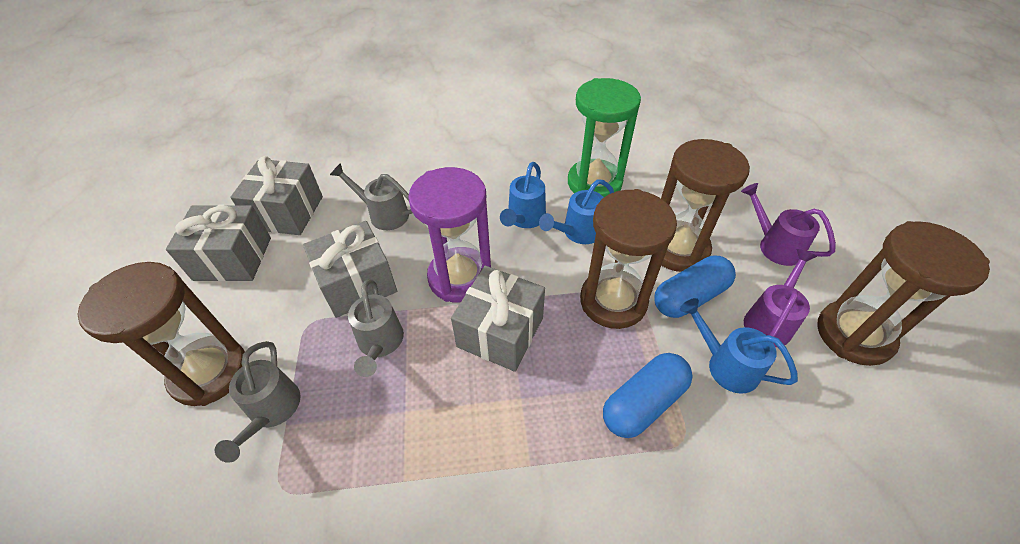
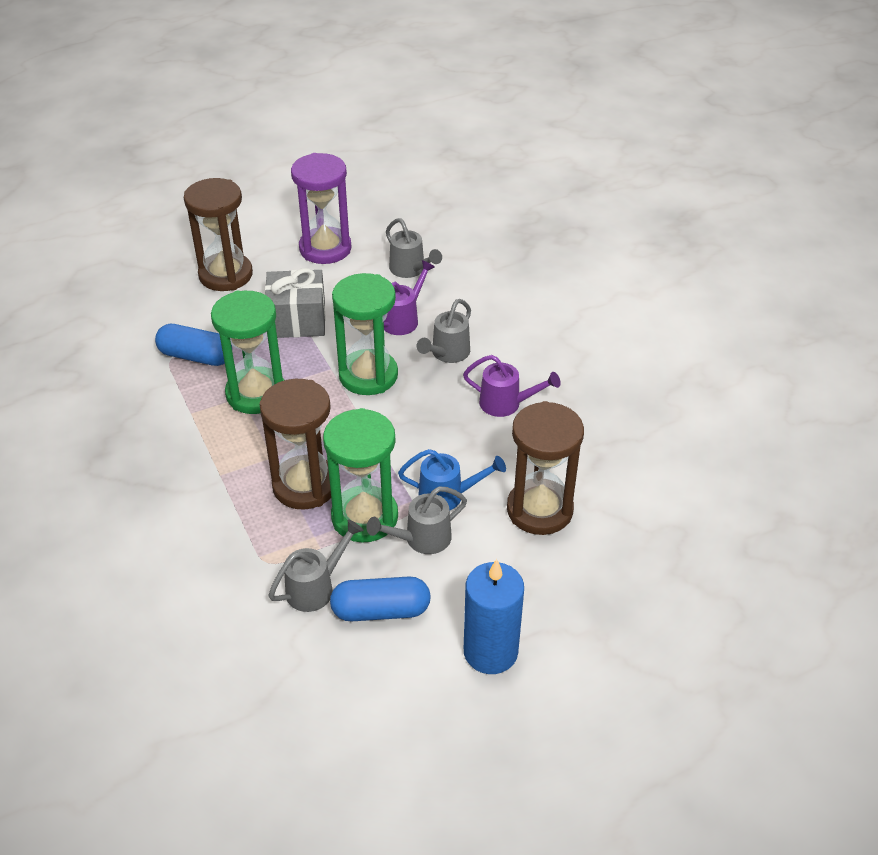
blue candle: 0 -> 1
blue watering can: 3 -> 1
brown hourglass: 4 -> 3
green hourglass: 1 -> 3
grey gift: 4 -> 1
grey watering can: 3 -> 4

